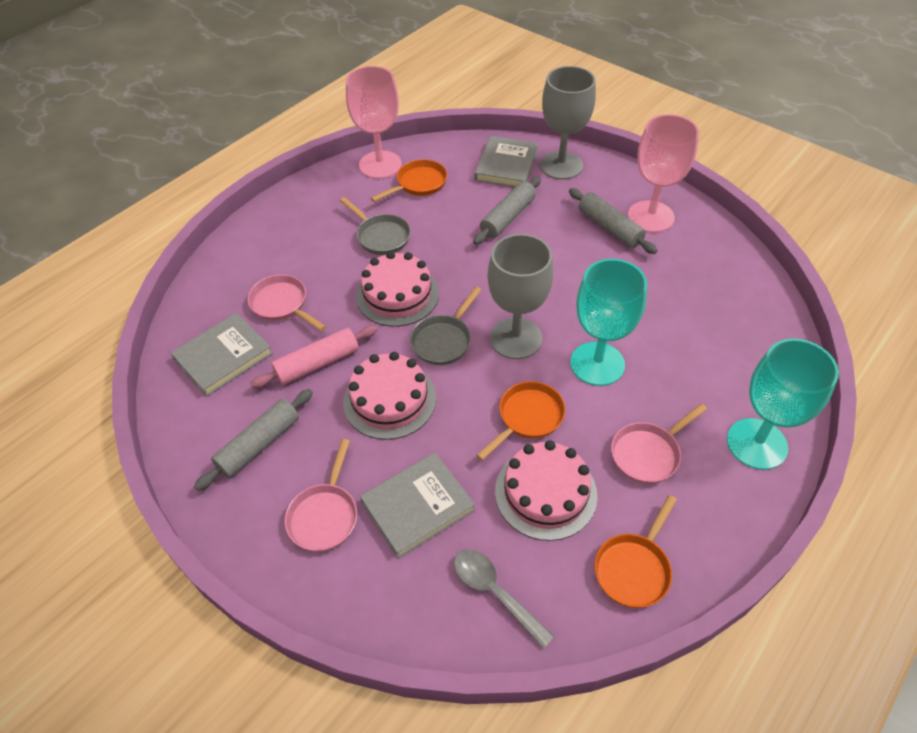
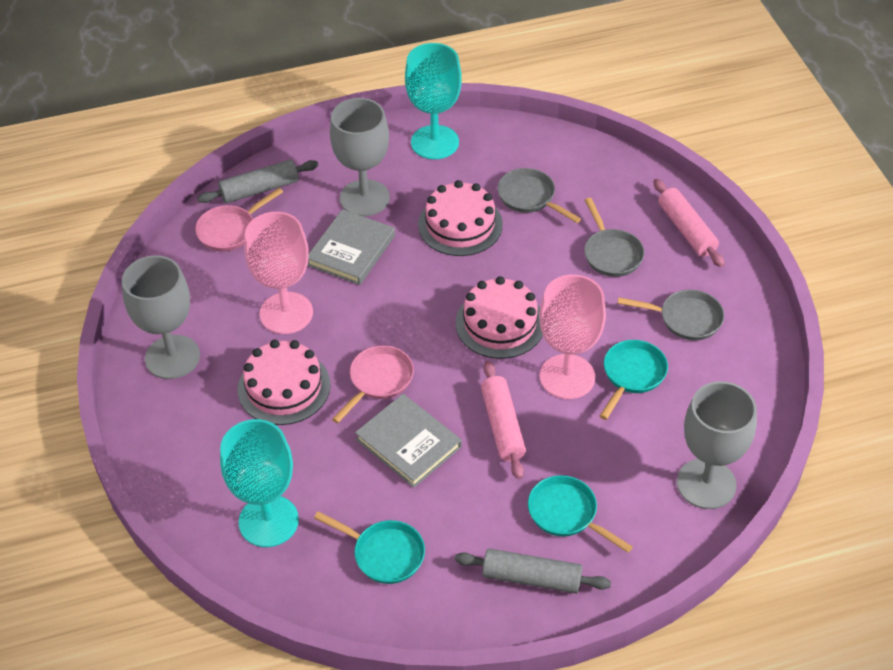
grey book: 3 -> 2
grey goblet: 2 -> 3
grey pan: 2 -> 3
grey rolling pin: 3 -> 2
grey spoon: 1 -> 0
orange pan: 3 -> 0
pink pan: 3 -> 2
pink rolling pin: 1 -> 2
turquoise pan: 0 -> 3

